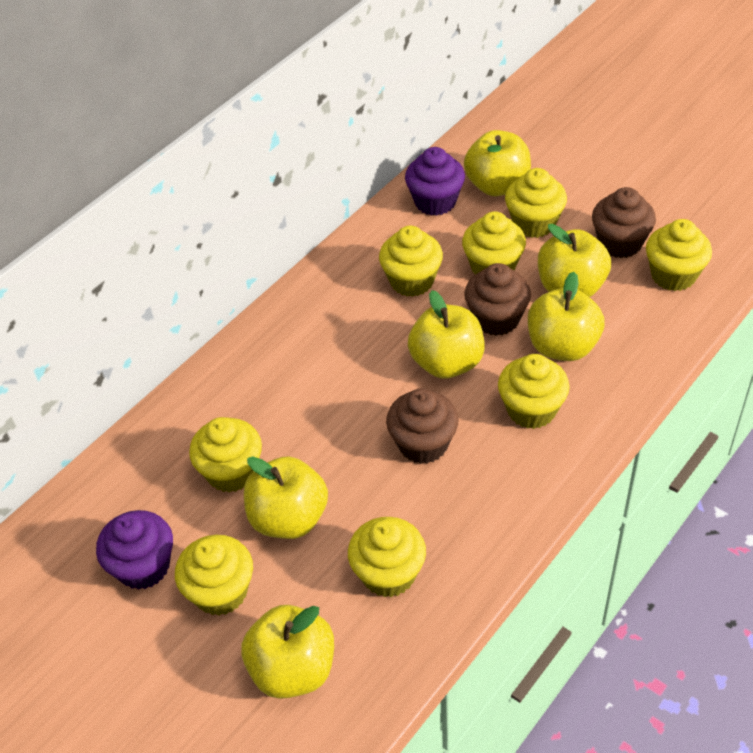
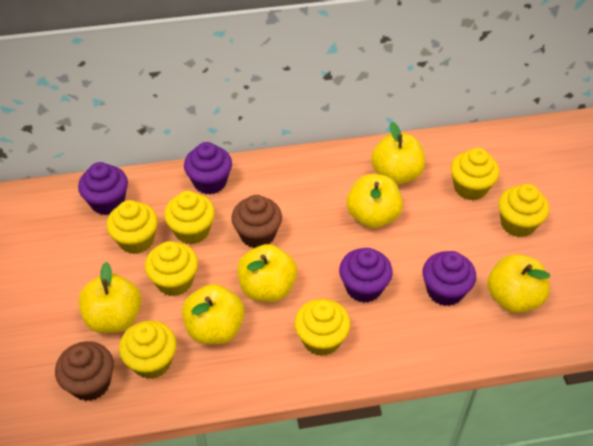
brown cupcake: 3 -> 2
purple cupcake: 2 -> 4
yellow cupcake: 8 -> 7

